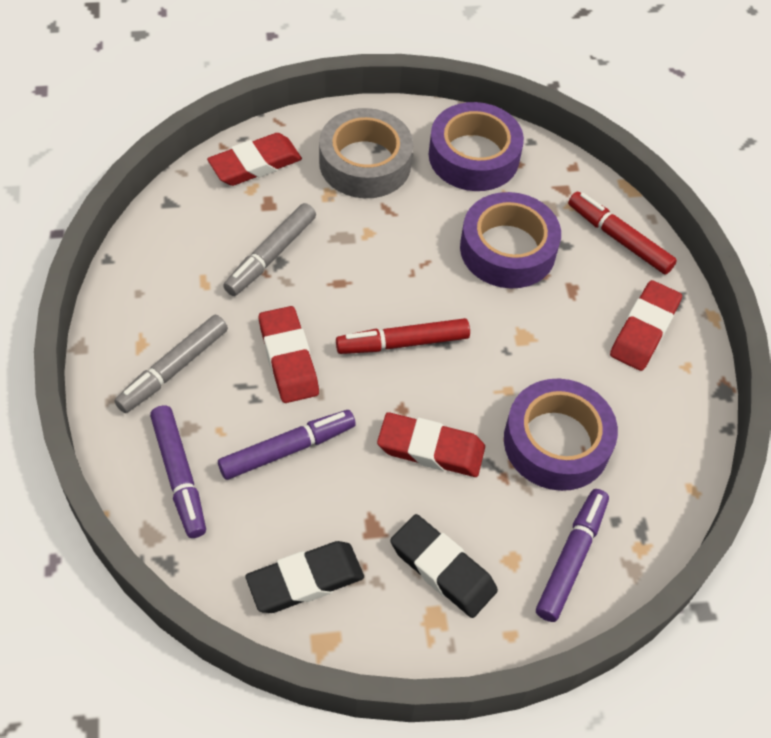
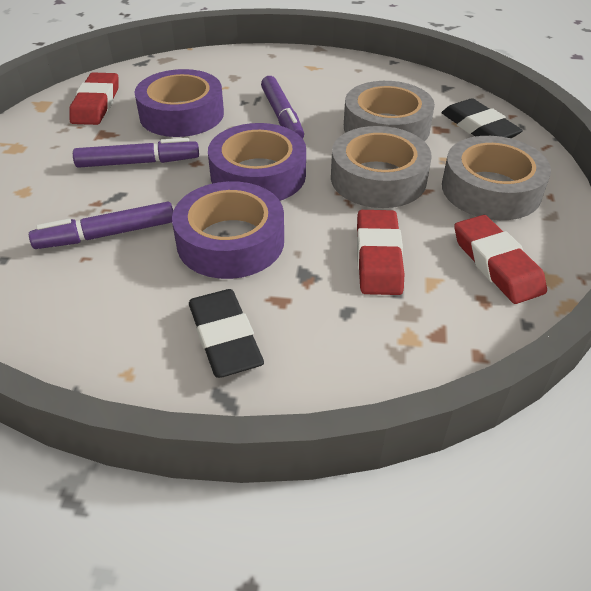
grey marker: 2 -> 0
grey tape: 1 -> 3
red eraser: 4 -> 3
red marker: 2 -> 0

